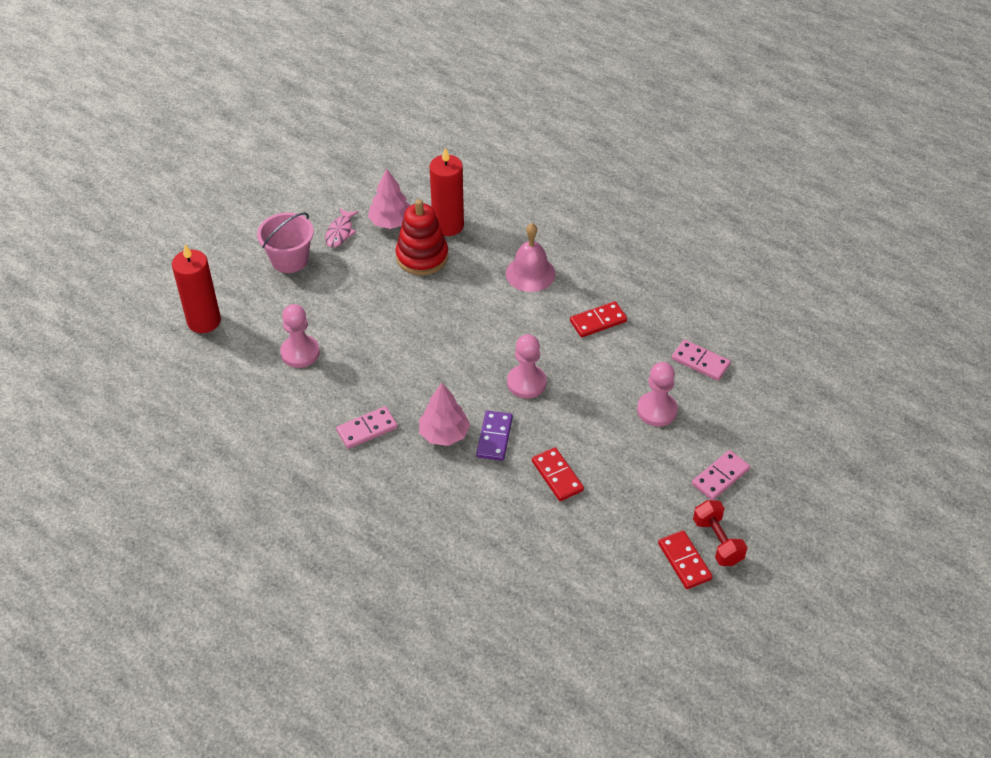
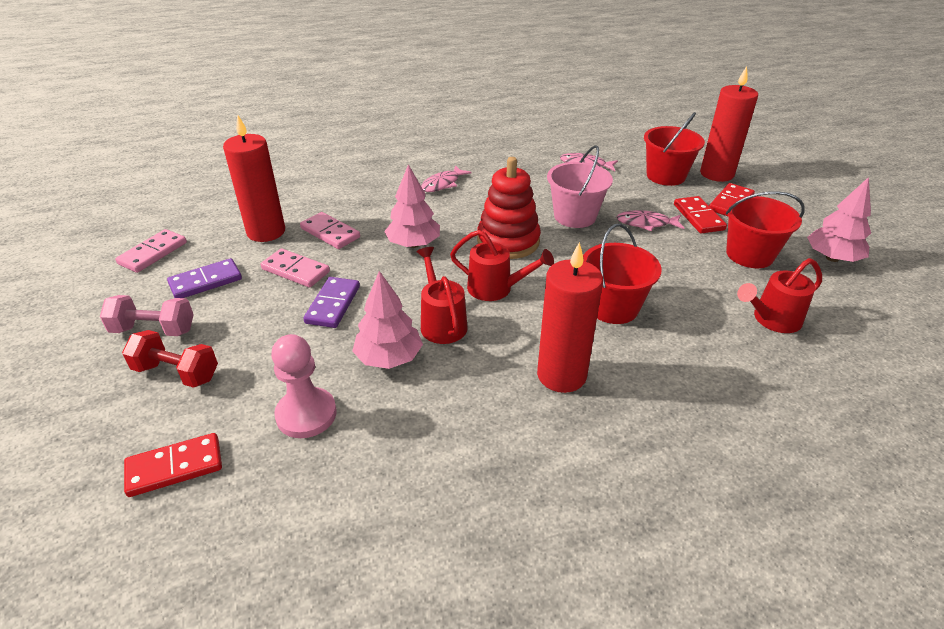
pink bell: 1 -> 0
pink dumbbell: 0 -> 1
pink fish: 1 -> 3
pink pawn: 3 -> 1
pink tree: 2 -> 3
purple domino: 1 -> 2
red bucket: 0 -> 3
red candle: 2 -> 3
red watering can: 0 -> 3

